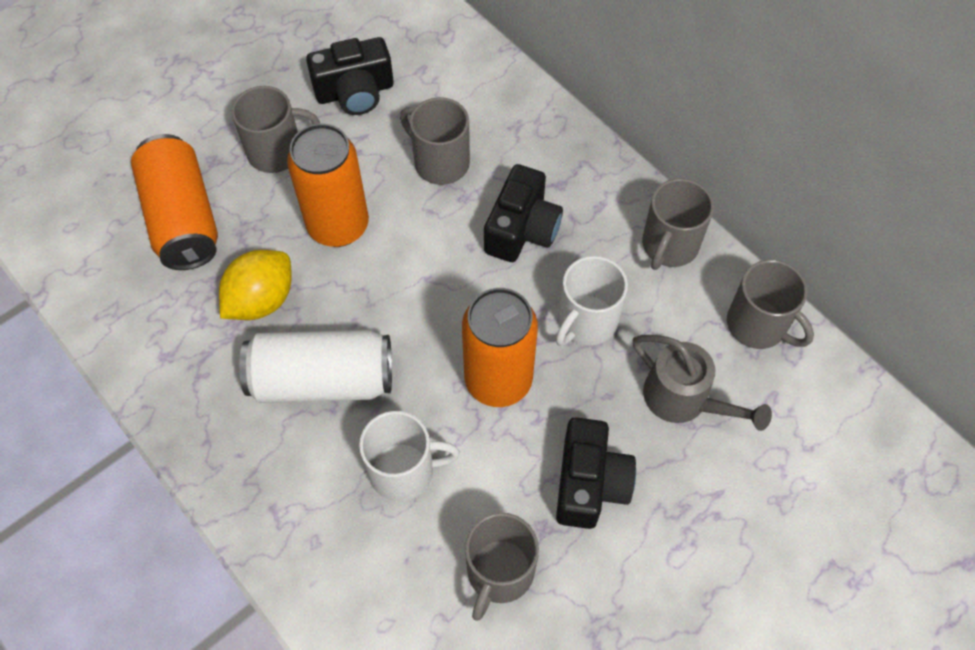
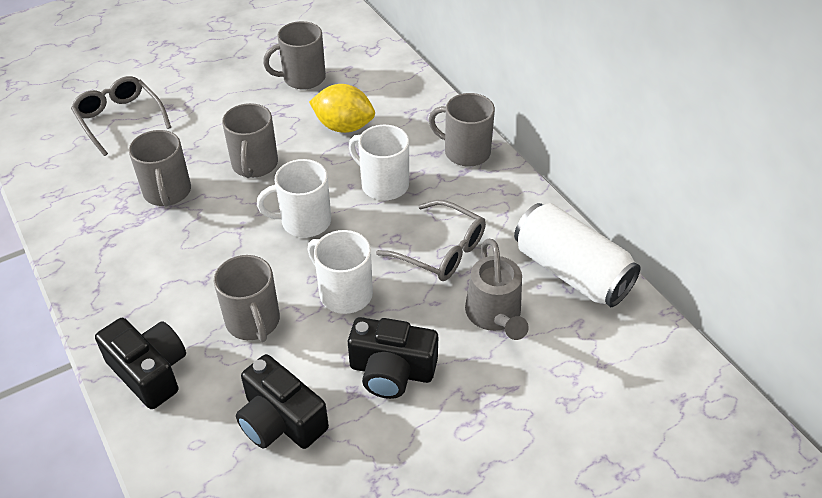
grey glasses: 0 -> 2
orange can: 3 -> 0
white mug: 2 -> 3

